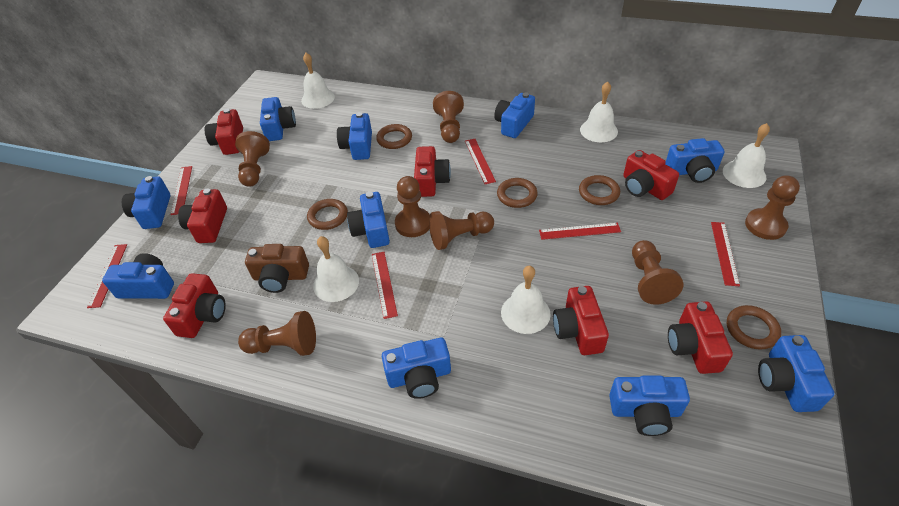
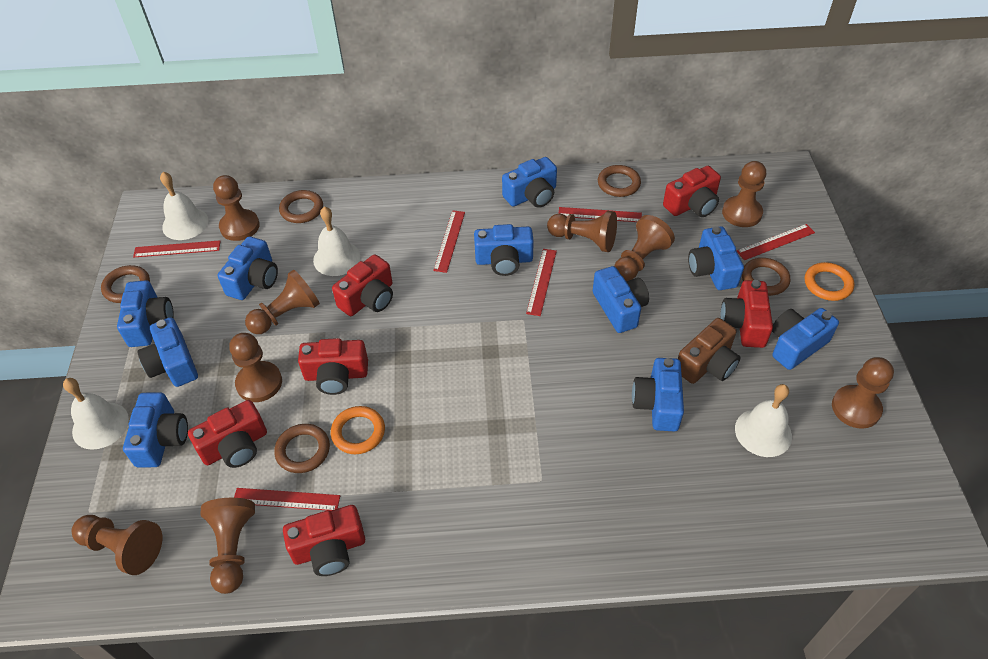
brown pawn: 7 -> 9
orange ring: 0 -> 2
red camera: 7 -> 6
white bell: 5 -> 4

